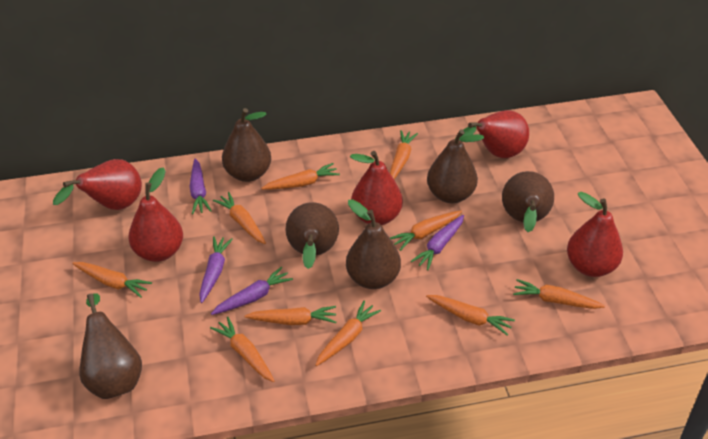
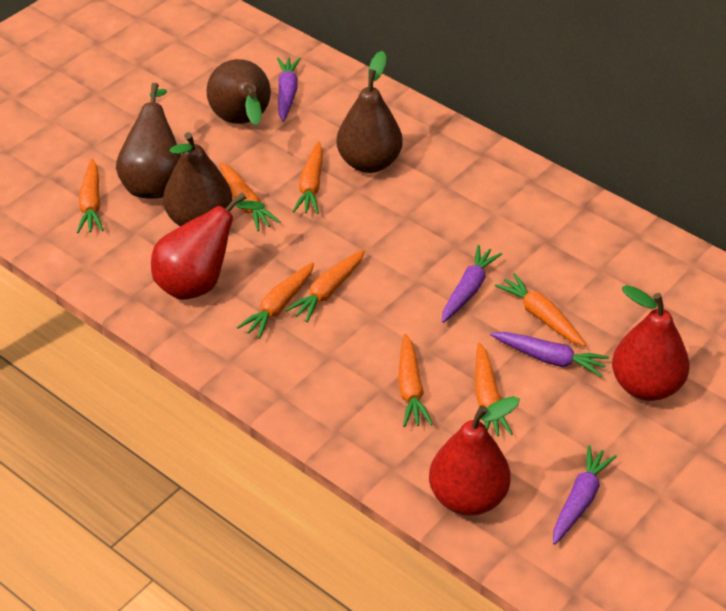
brown pear: 6 -> 4
orange carrot: 10 -> 8
red pear: 5 -> 3

